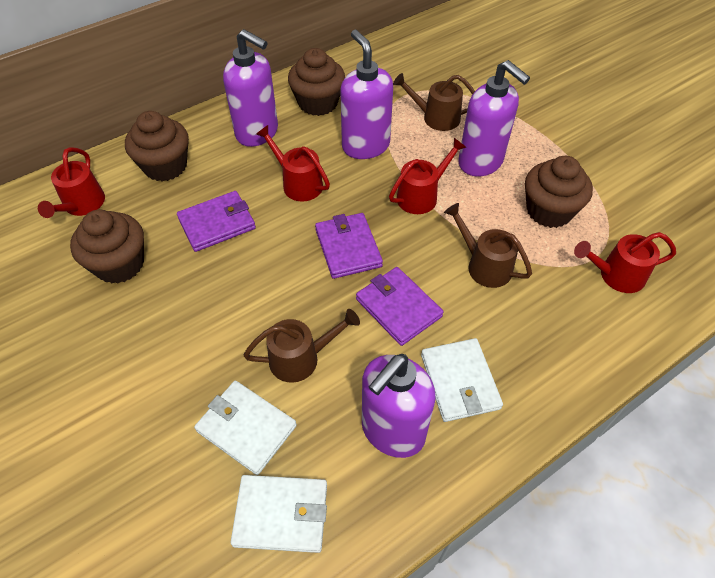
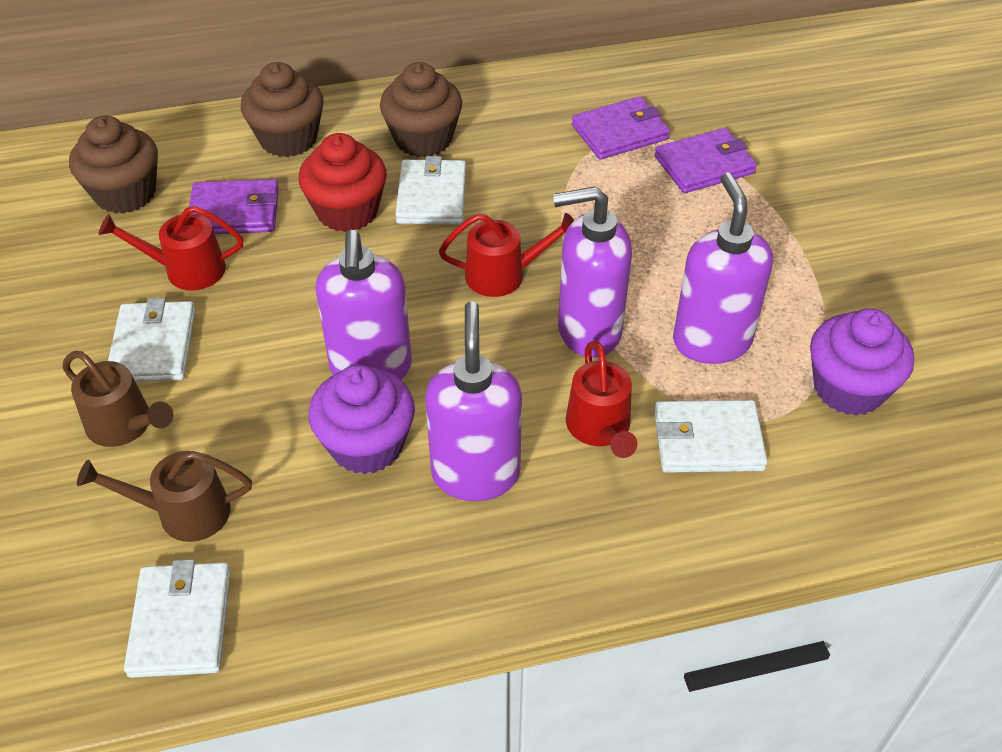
brown cupcake: 4 -> 3
brown watering can: 3 -> 2
purple cupcake: 0 -> 2
red cupcake: 0 -> 1
red watering can: 4 -> 3
white wallet: 3 -> 4

